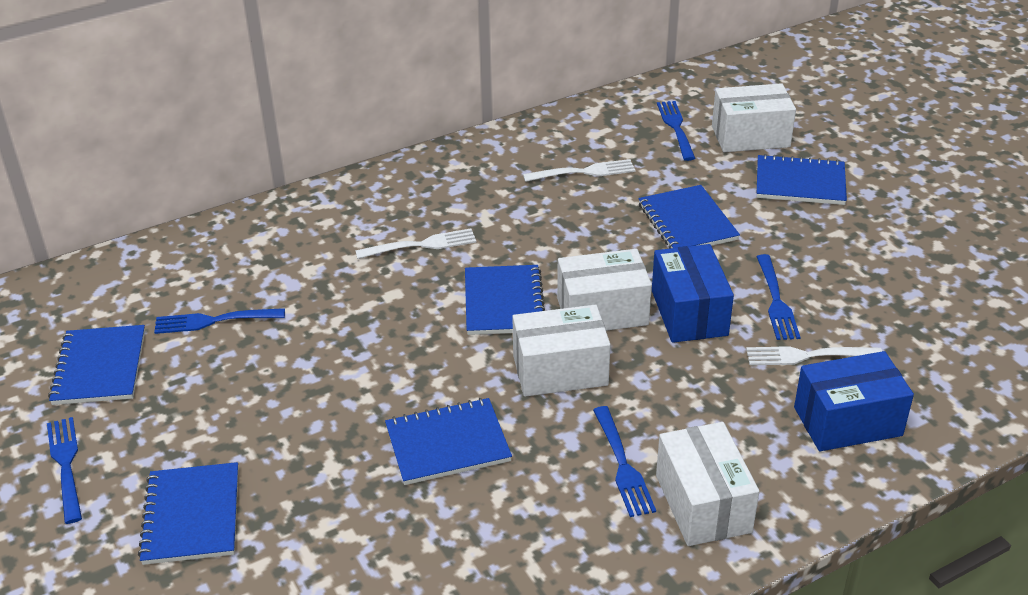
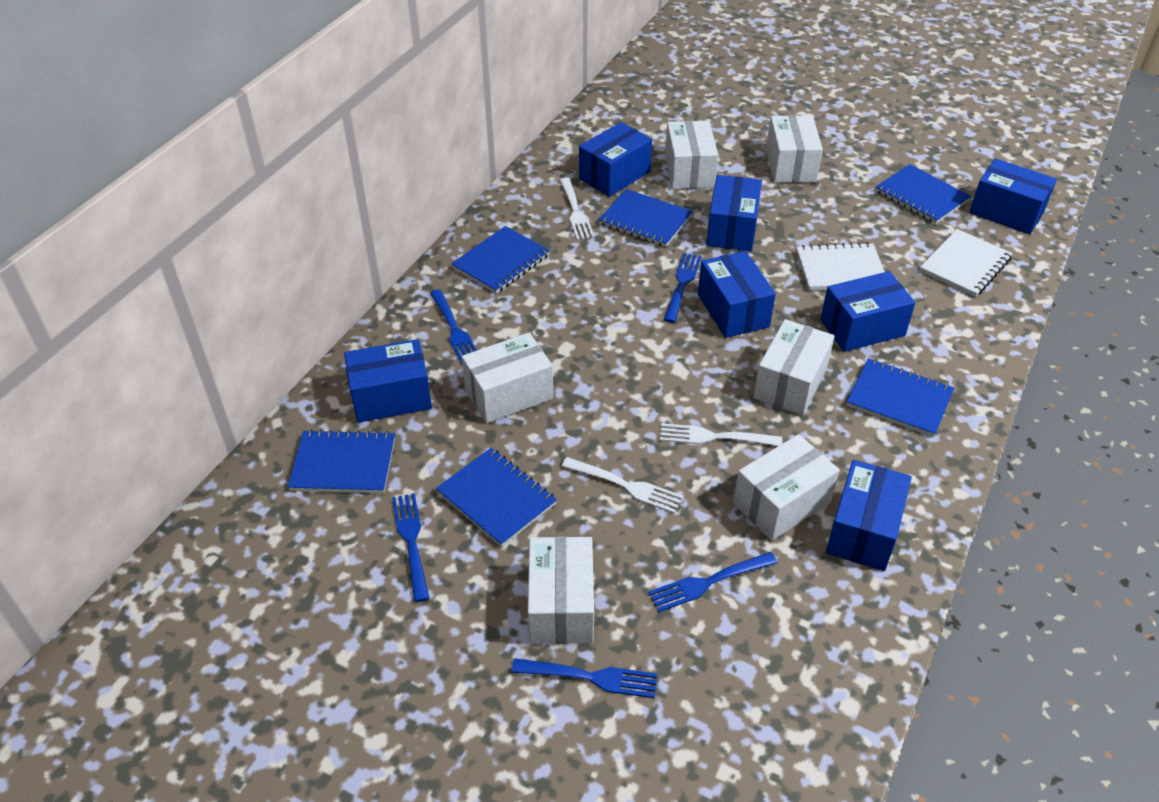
blue box: 2 -> 7
white box: 4 -> 6
white notebook: 0 -> 2

